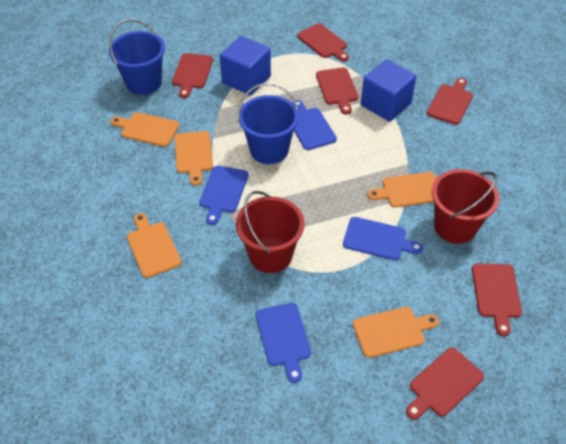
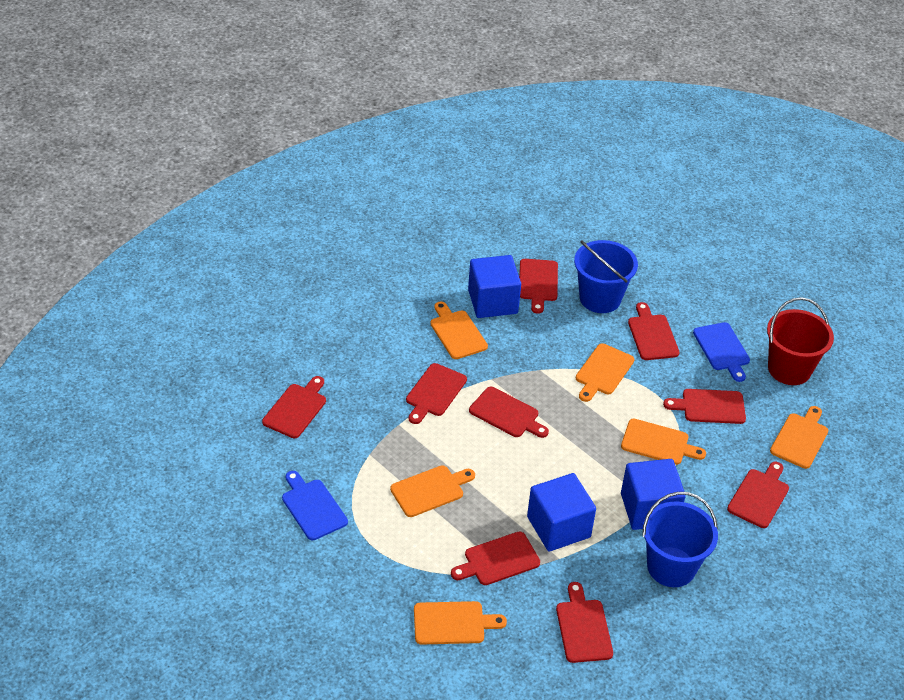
blue cube: 2 -> 3
blue cutting board: 4 -> 2
orange cutting board: 5 -> 6
red bucket: 2 -> 1
red cutting board: 6 -> 9

